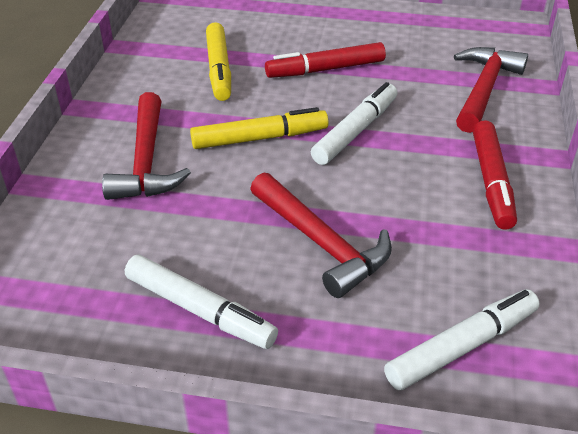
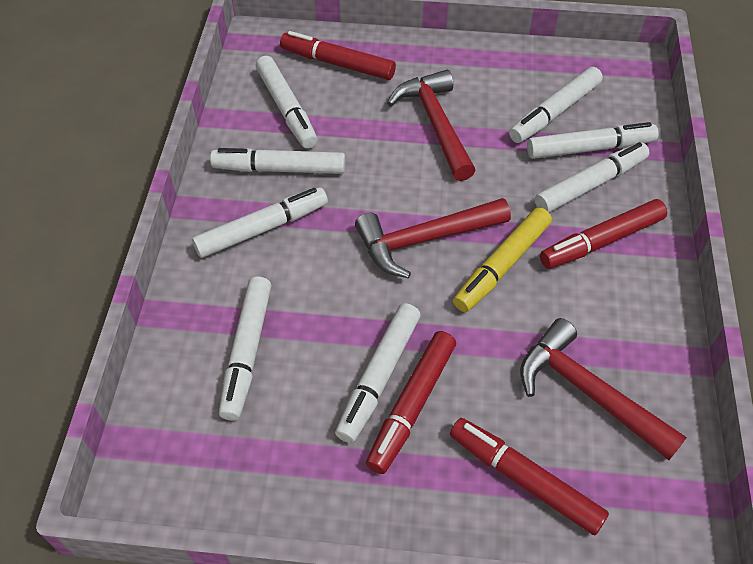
red marker: 2 -> 4
white marker: 3 -> 8
yellow marker: 2 -> 1

